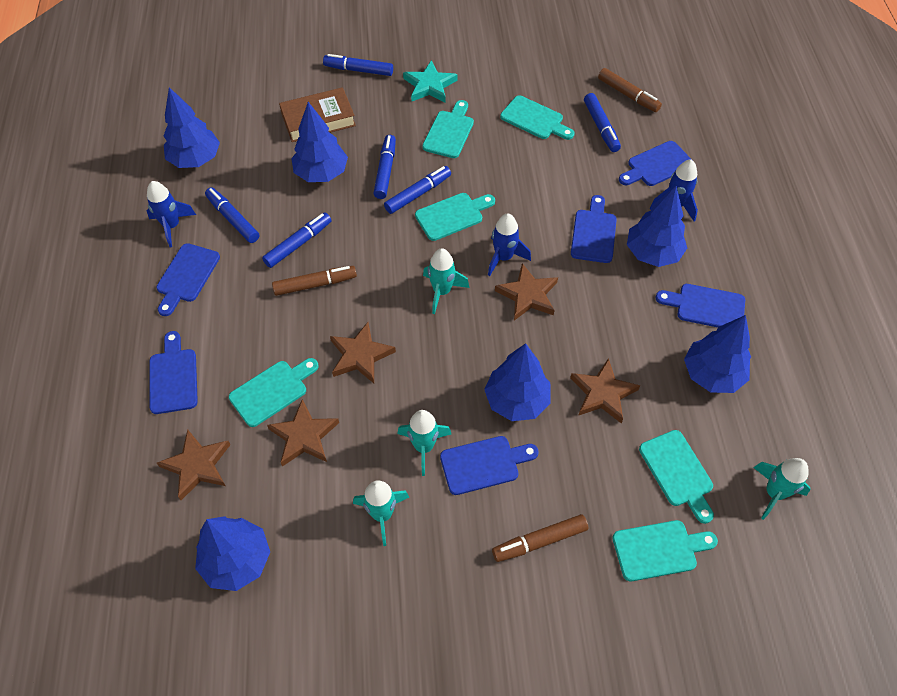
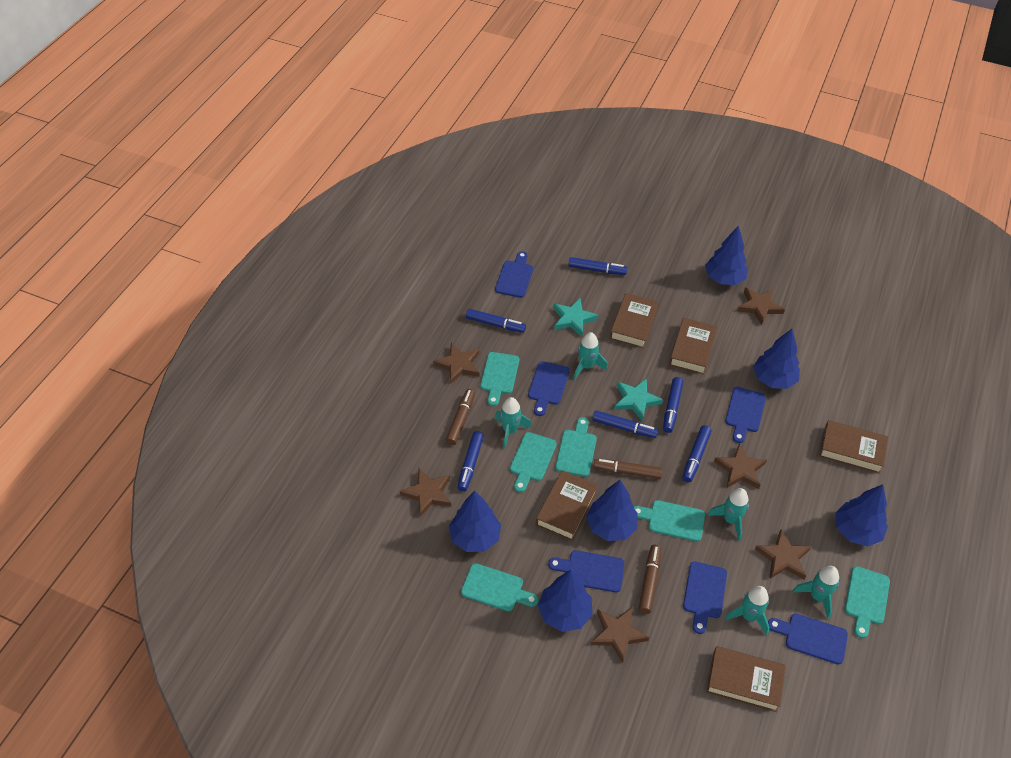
blue rocket: 3 -> 0
brown book: 1 -> 5
brown star: 5 -> 6
turquoise rocket: 4 -> 5
turquoise star: 1 -> 2

